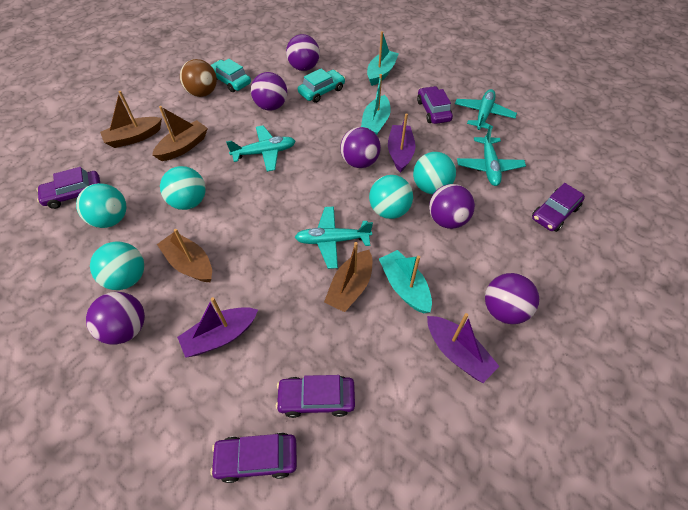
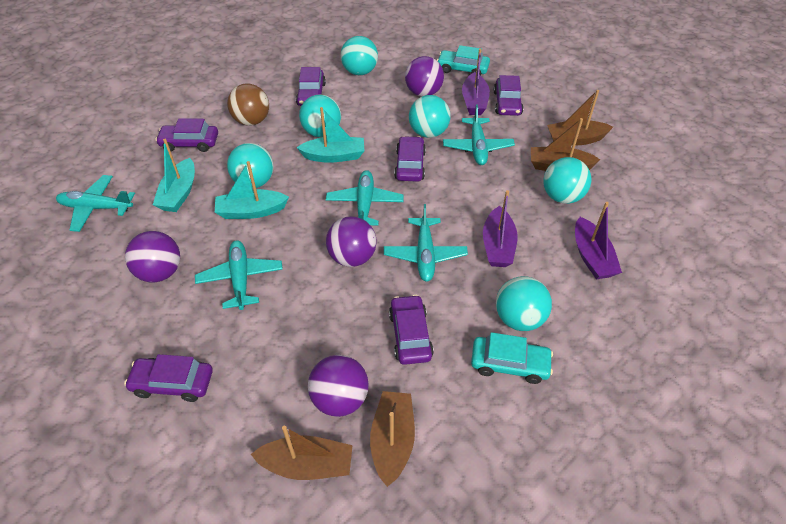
purple ball: 6 -> 4
purple car: 5 -> 6
turquoise ball: 5 -> 6
turquoise plane: 4 -> 5

